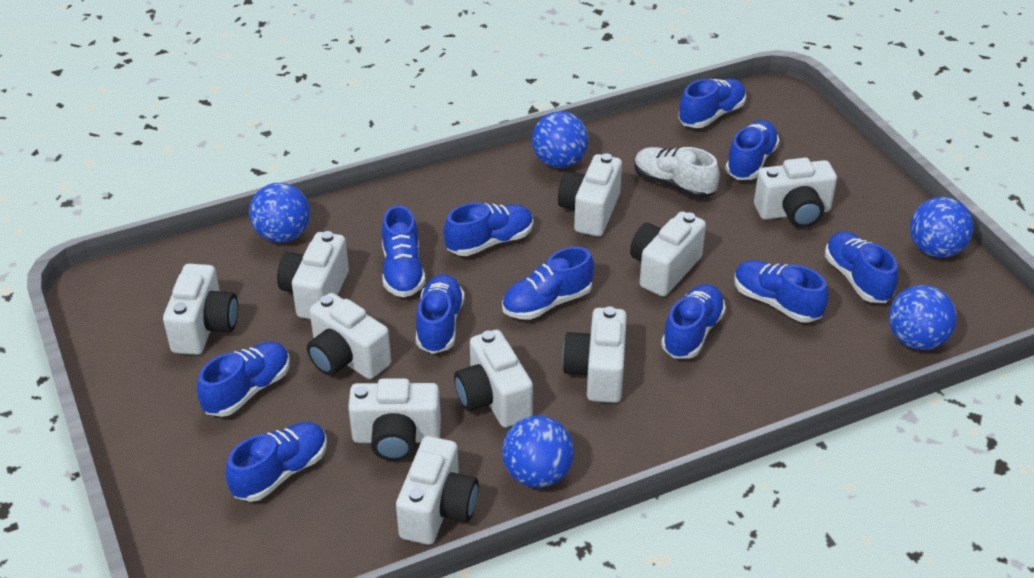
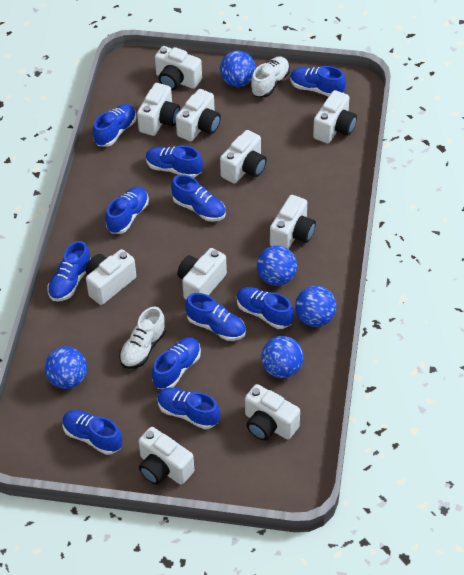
white shoe: 1 -> 2

